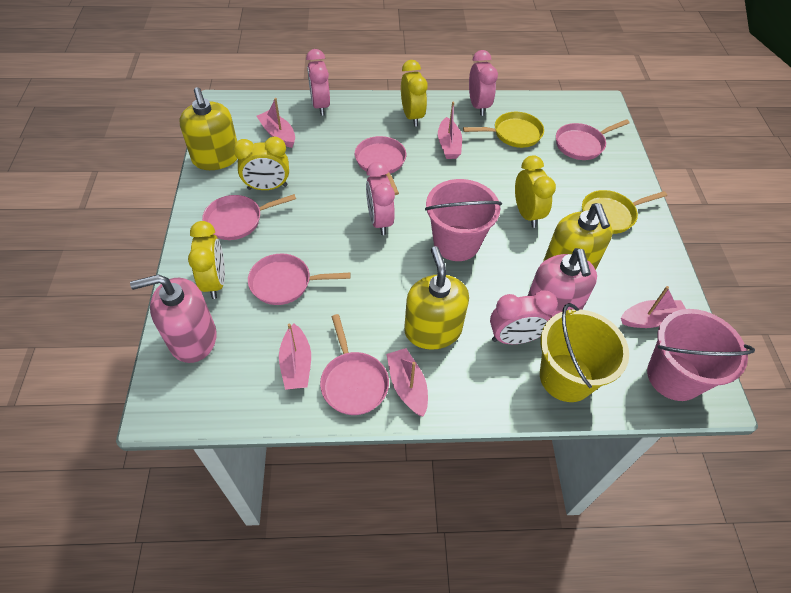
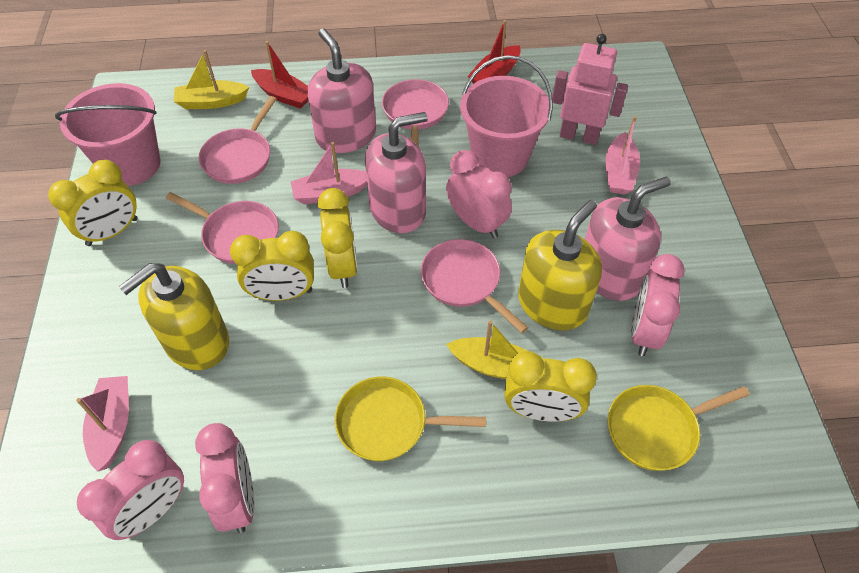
pink boat: 5 -> 3
pink pan: 5 -> 4
pink robot: 0 -> 1
pink soap dispenser: 2 -> 3
red boat: 0 -> 2
yellow boat: 0 -> 2
yellow bucket: 1 -> 0
yellow soap dispenser: 3 -> 2

